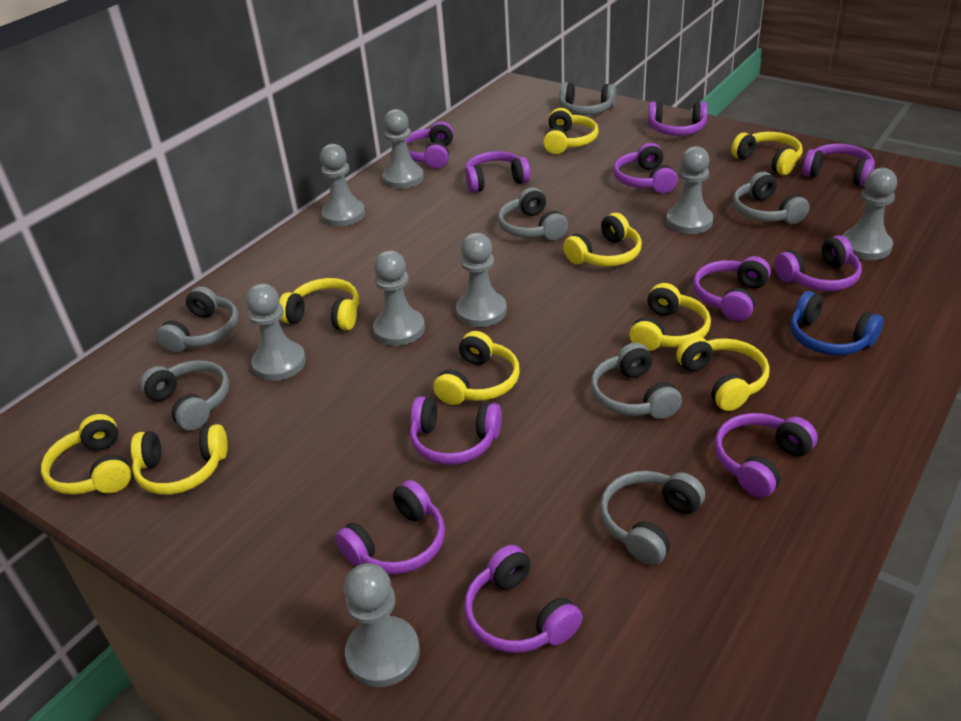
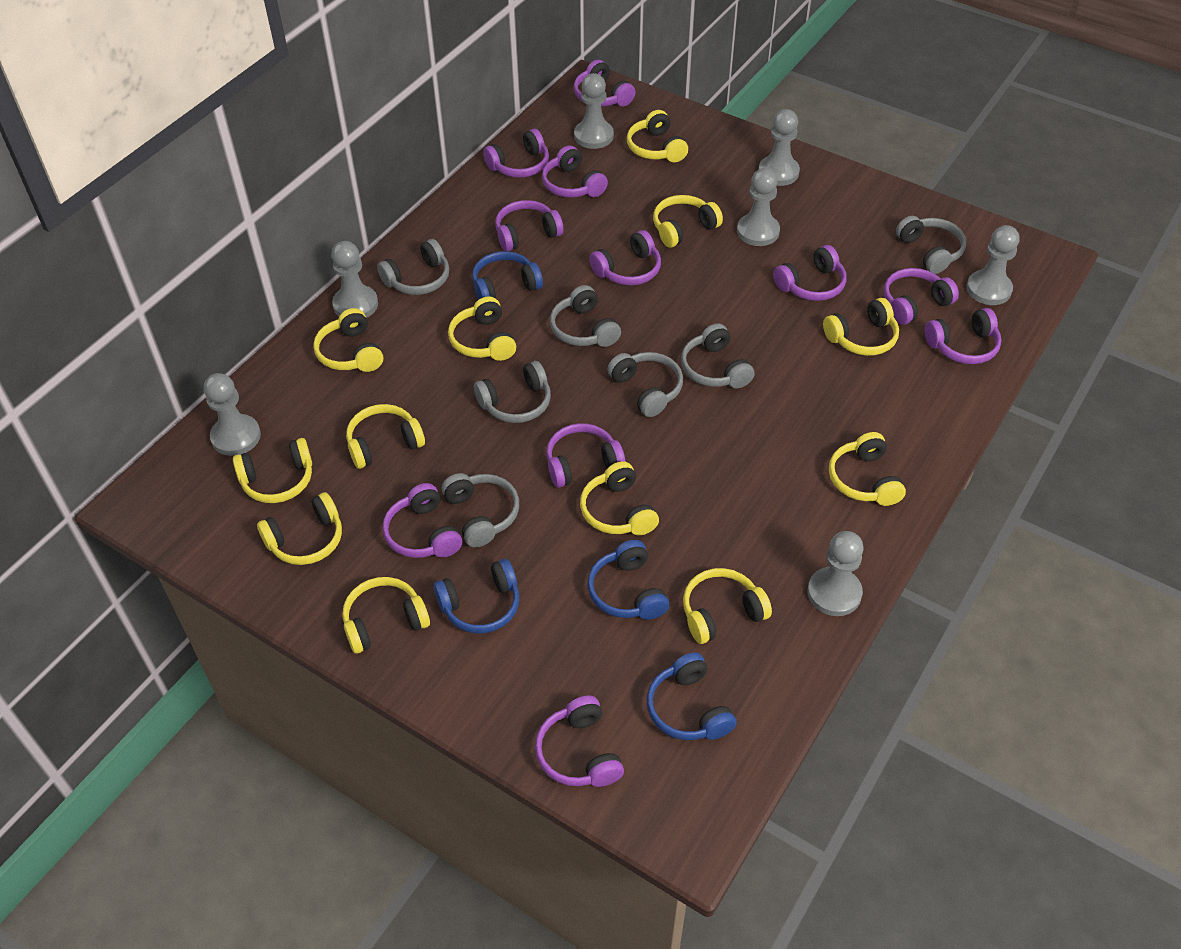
blue headphones: 1 -> 4
grey pawn: 8 -> 7
yellow headphones: 9 -> 12

